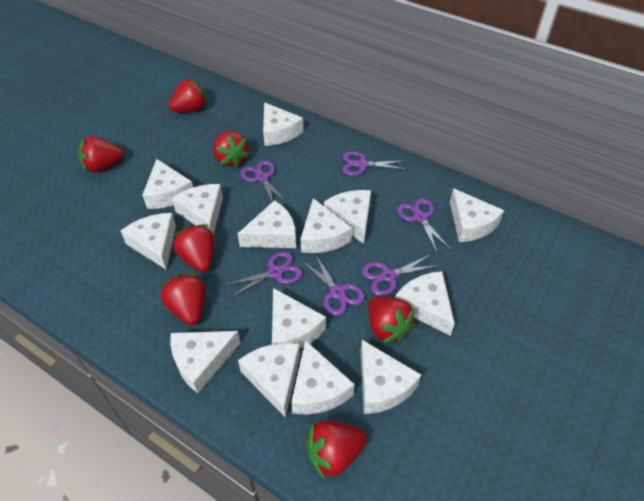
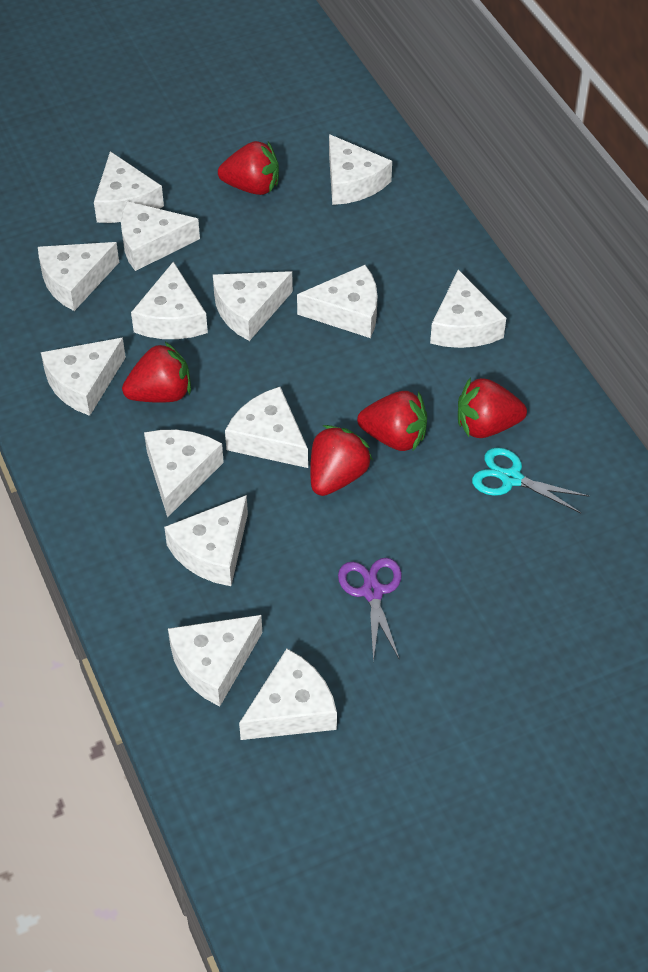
purple scissors: 6 -> 1
red strawberry: 7 -> 5
turquoise scissors: 0 -> 1

